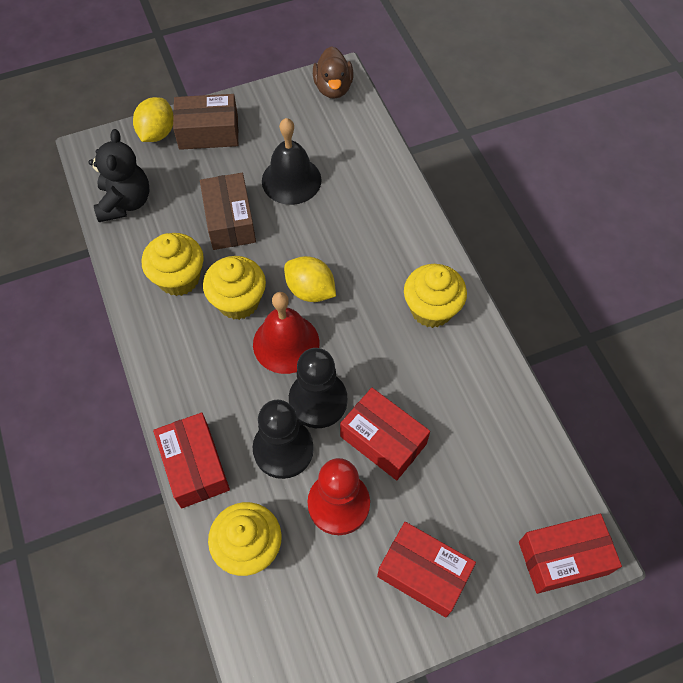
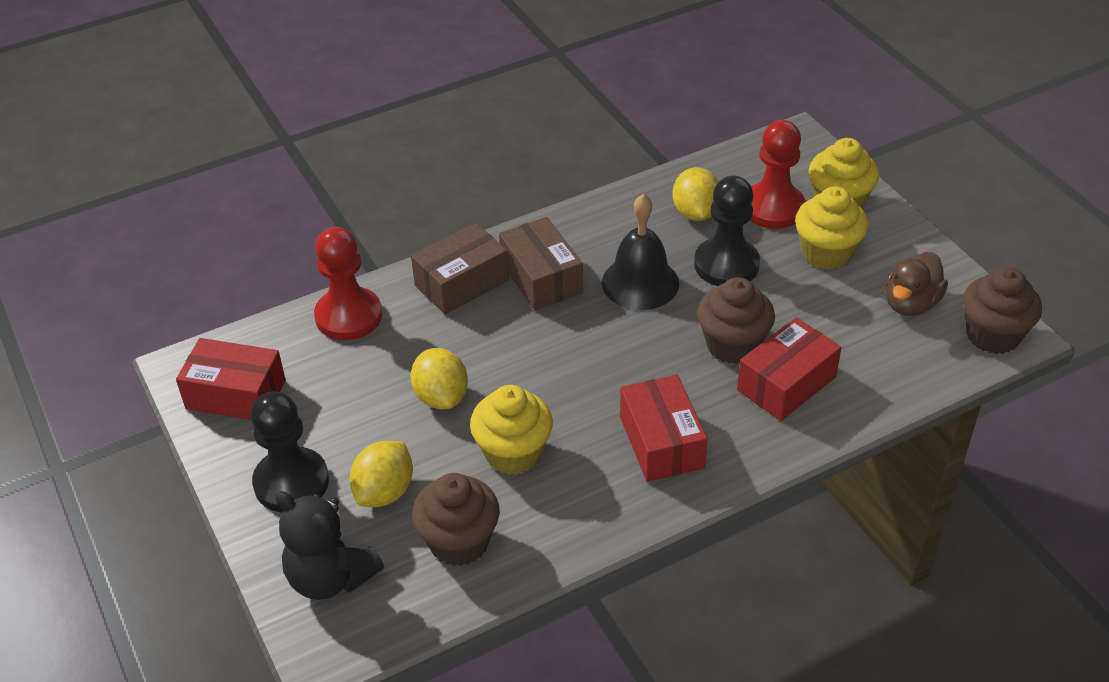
brown cupcake: 0 -> 3
red bell: 1 -> 0
red box: 4 -> 3
red pawn: 1 -> 2
yellow cupcake: 4 -> 3
yellow lemon: 2 -> 3

